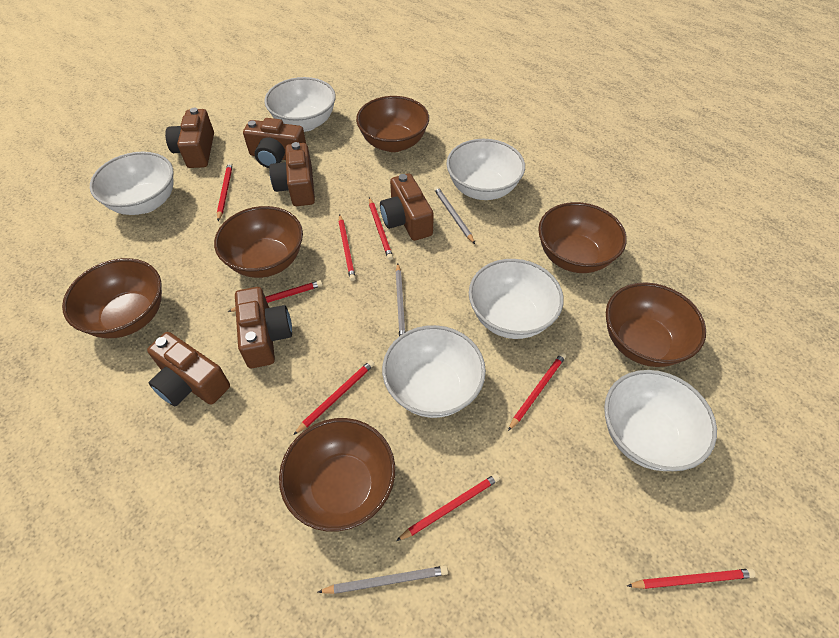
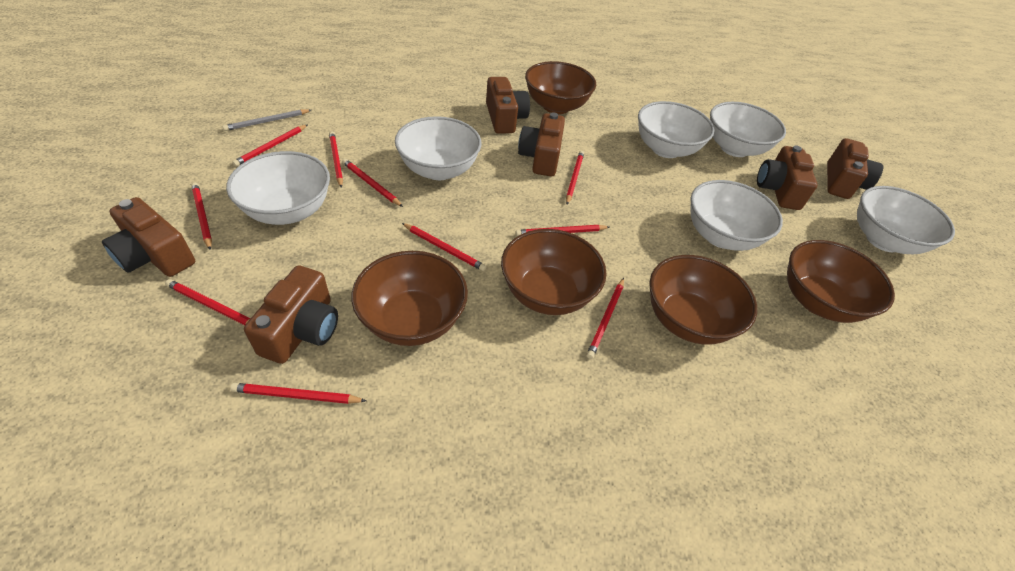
brown bowl: 6 -> 5
grey pencil: 3 -> 1
red pencil: 8 -> 10

